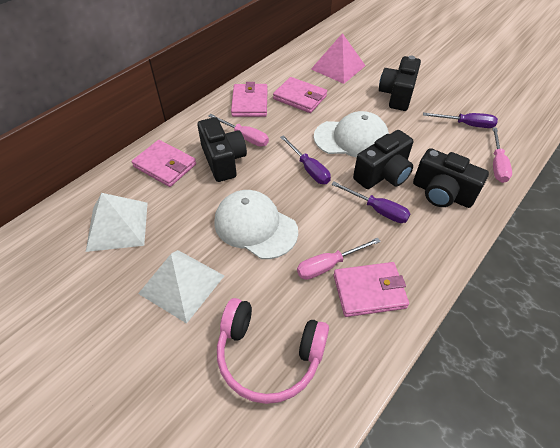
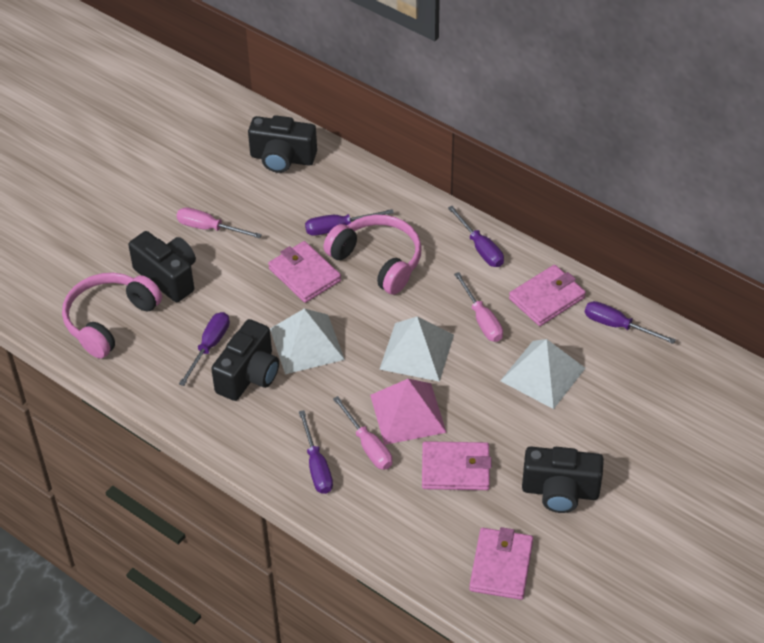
pink headphones: 1 -> 2
purple screwdriver: 3 -> 5
white cap: 2 -> 0
white pyramid: 2 -> 3

